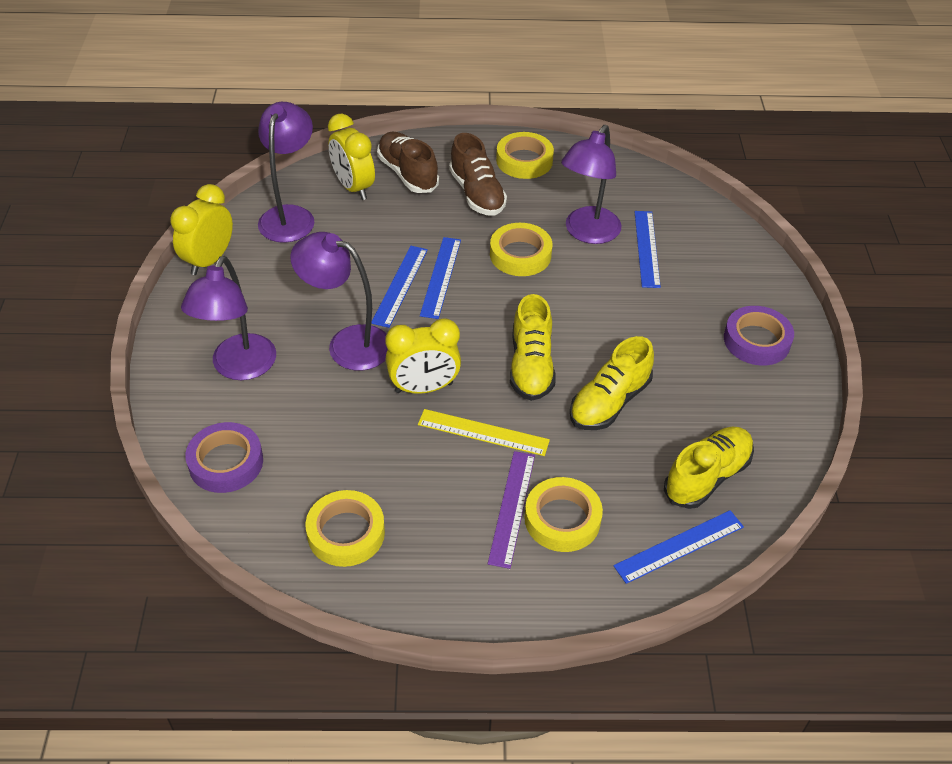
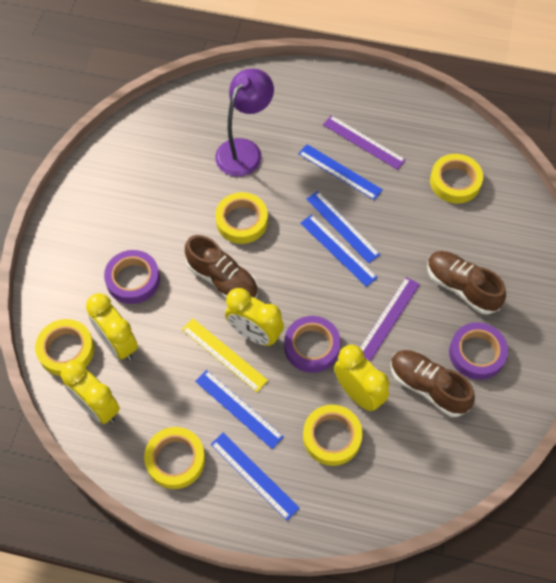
blue ruler: 4 -> 5
brown shoe: 2 -> 3
purple lamp: 4 -> 1
purple ruler: 1 -> 2
purple tape: 2 -> 3
yellow clock: 3 -> 4
yellow shoe: 3 -> 0
yellow tape: 4 -> 5

